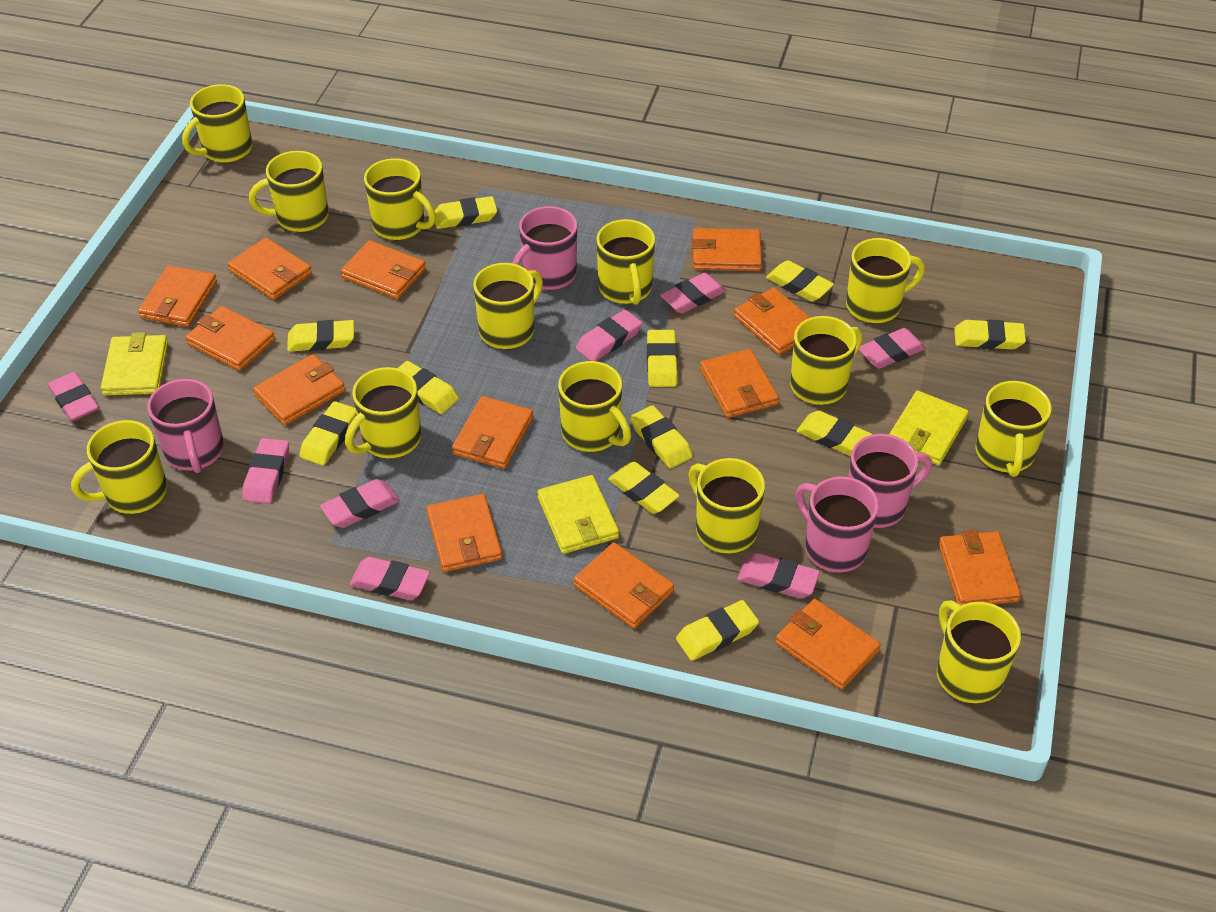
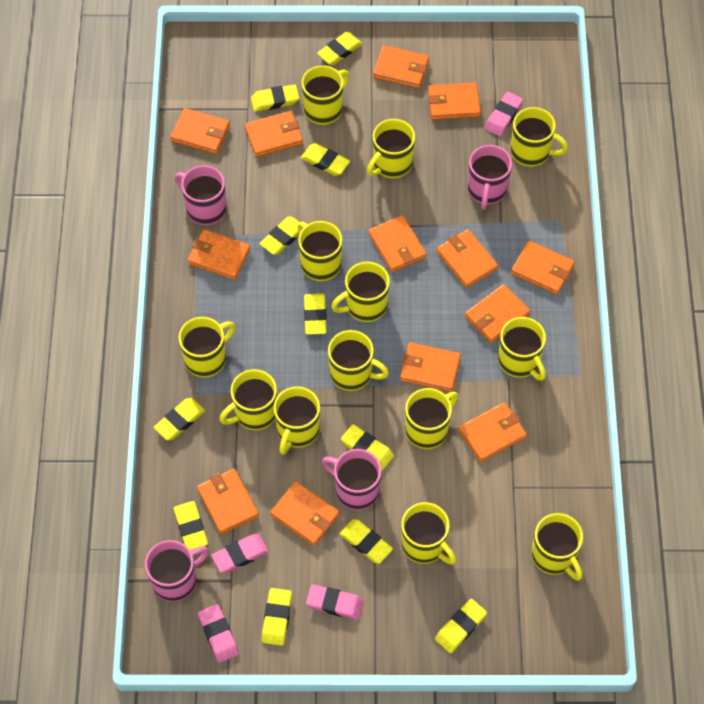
pink eraser: 8 -> 4
yellow wallet: 3 -> 0

